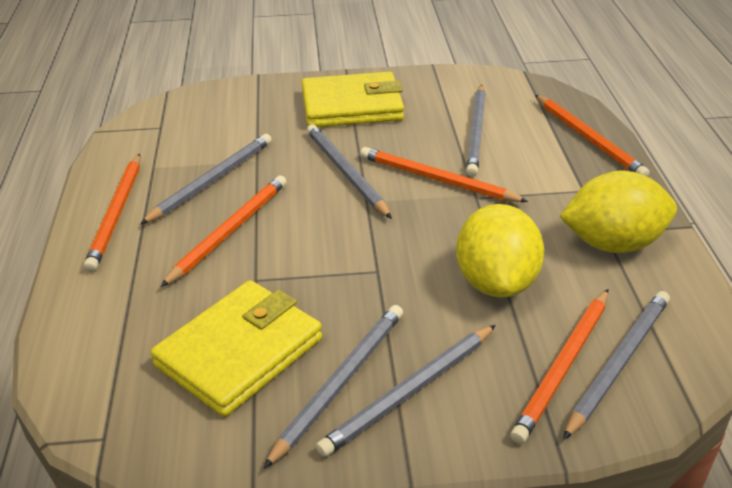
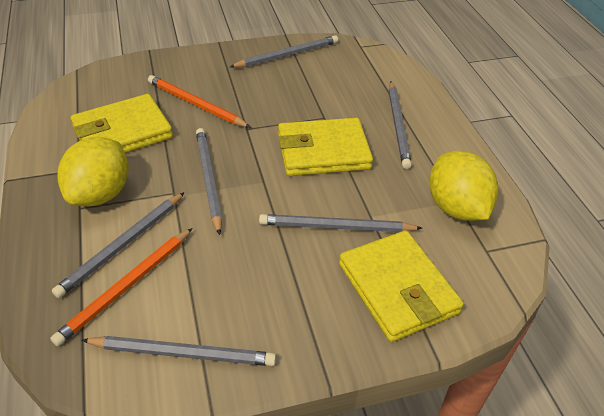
orange pencil: 5 -> 2
yellow wallet: 2 -> 3

